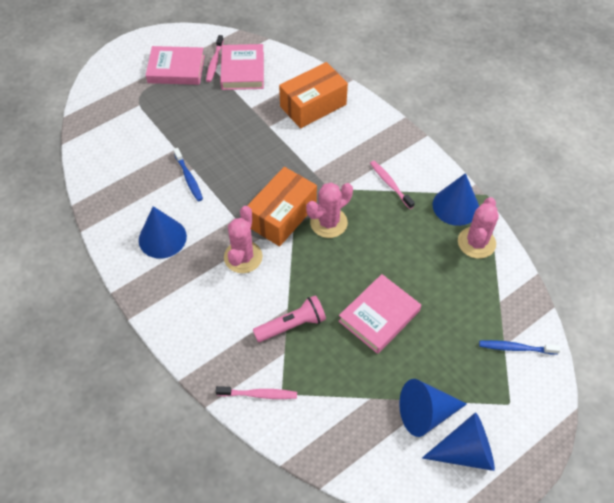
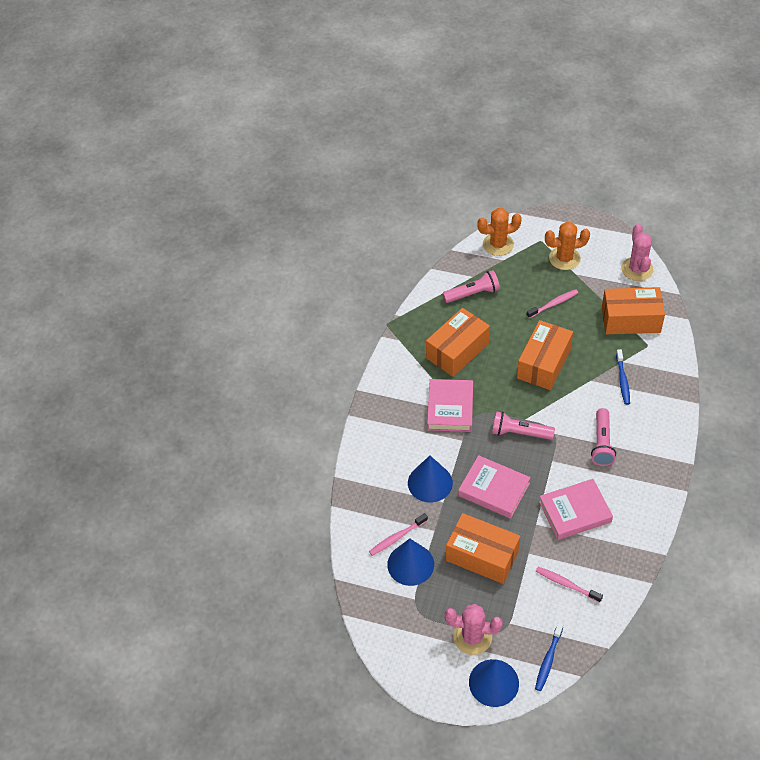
blue cone: 4 -> 3
orange box: 2 -> 4
orange cactus: 0 -> 2
pink cactus: 3 -> 2
pink flashlight: 1 -> 3

